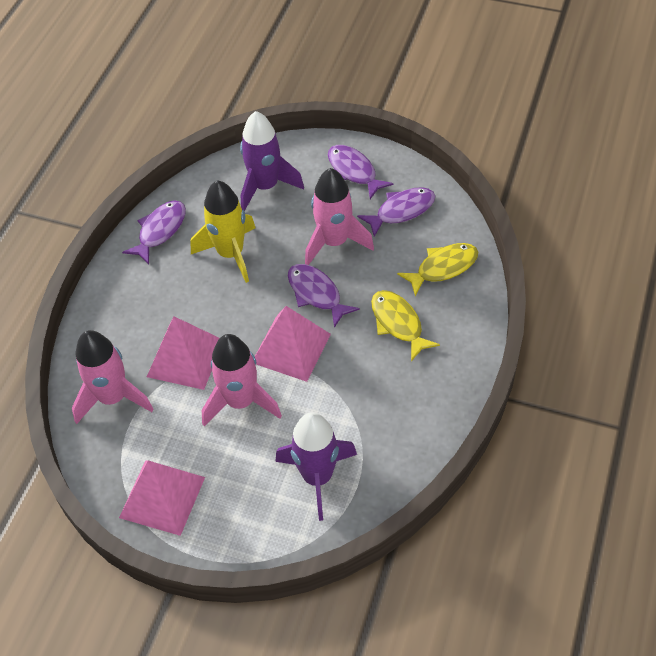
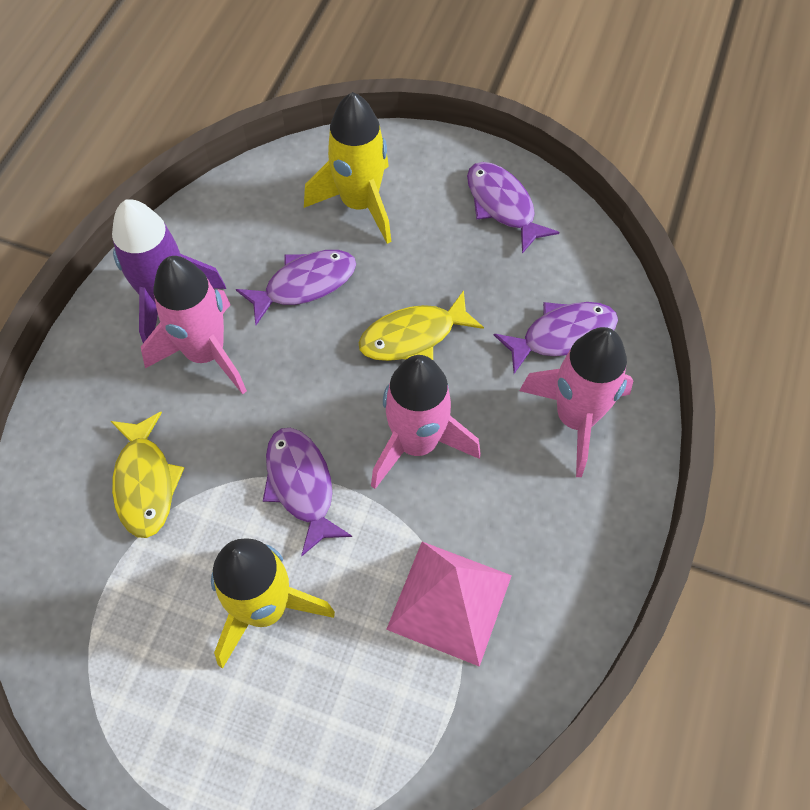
pink pyramid: 3 -> 1
purple rocket: 2 -> 1
yellow rocket: 1 -> 2

